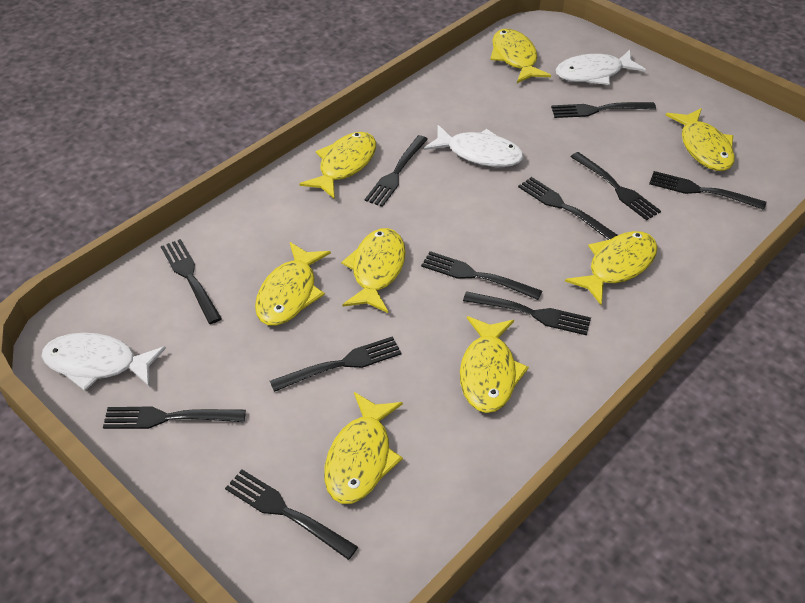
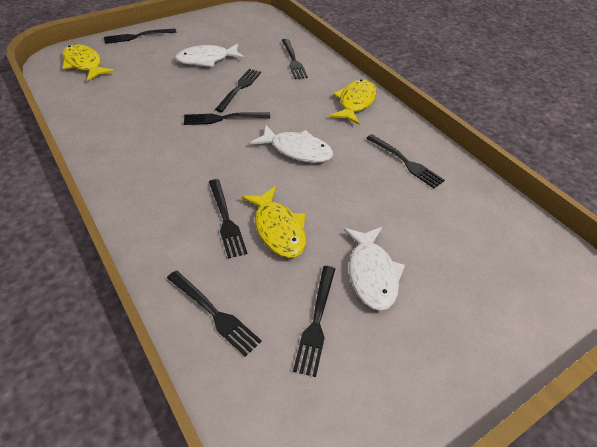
black fork: 11 -> 8
yellow fish: 8 -> 3

